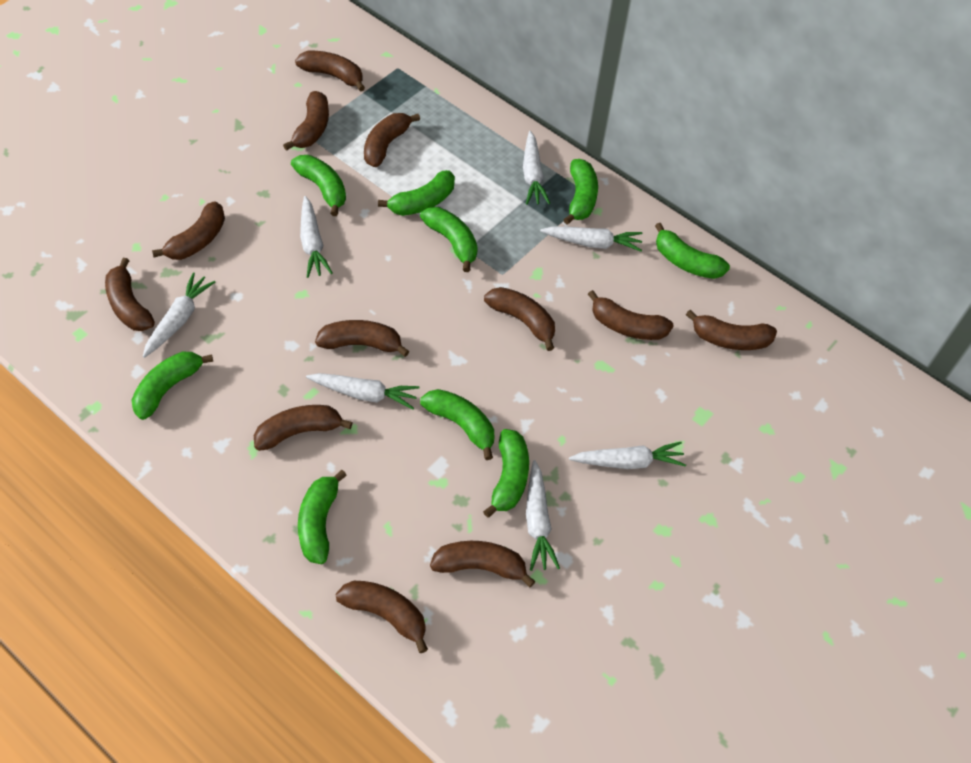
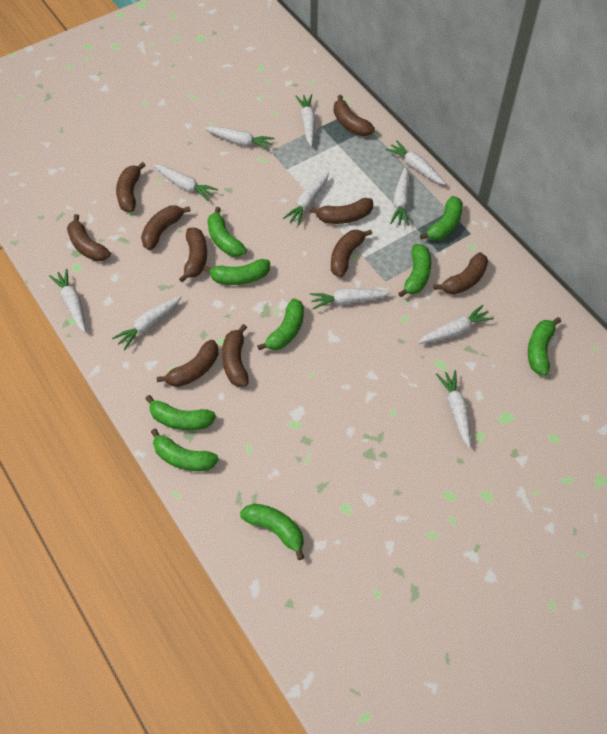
brown banana: 12 -> 10
white carrot: 7 -> 11

